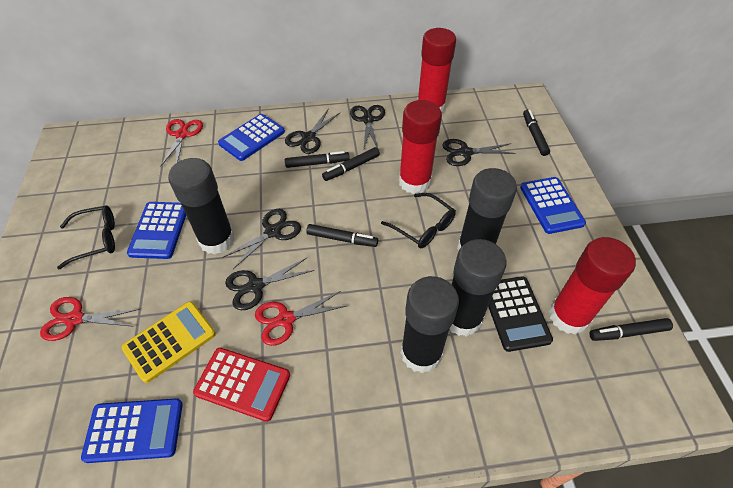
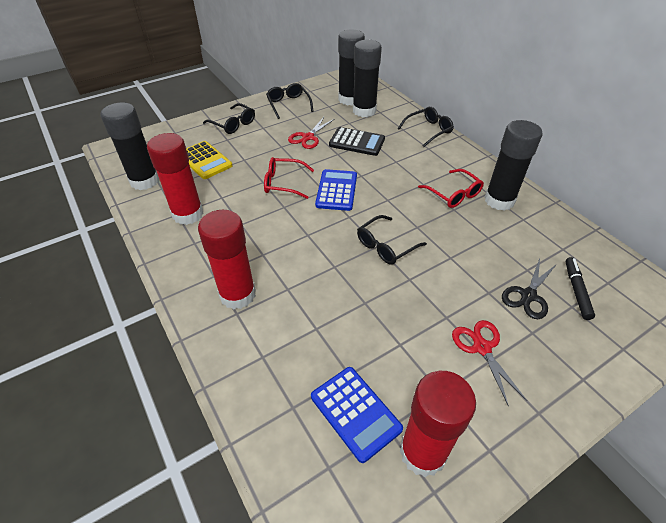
black glasses: 2 -> 4
black marker: 5 -> 1
black scissors: 5 -> 1
blue calculator: 4 -> 2
red calculator: 1 -> 0
red glasses: 0 -> 2
red scissors: 3 -> 2

